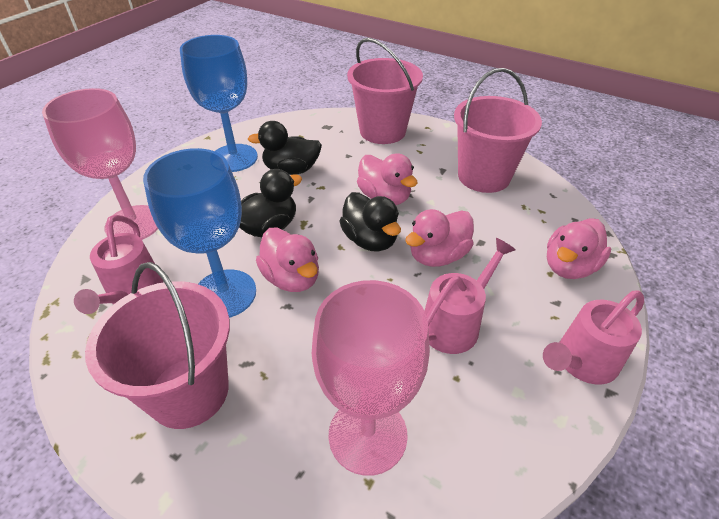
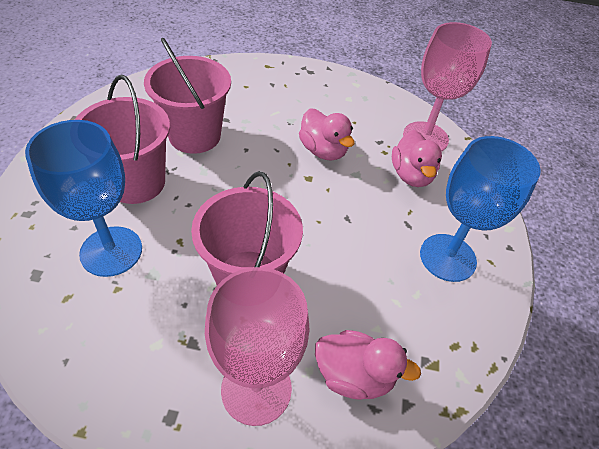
black duck: 3 -> 0
pink duck: 4 -> 3
pink watering can: 3 -> 0

